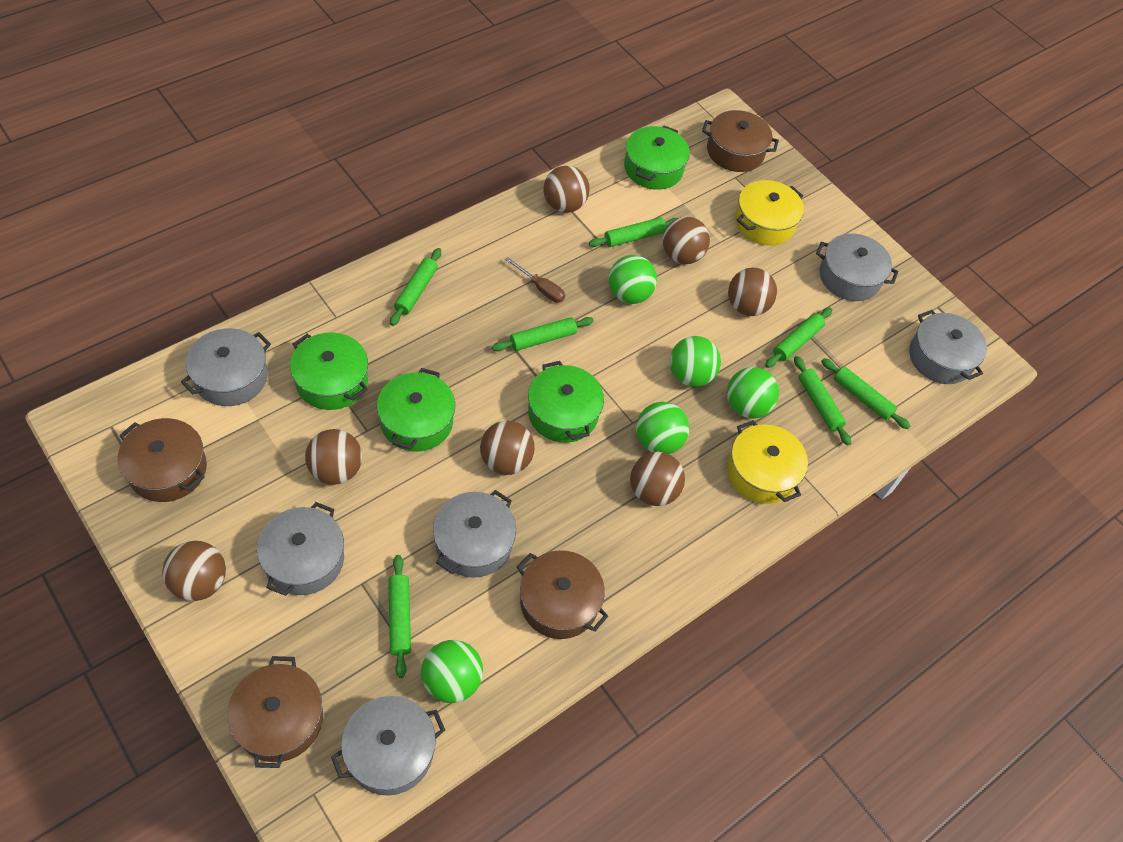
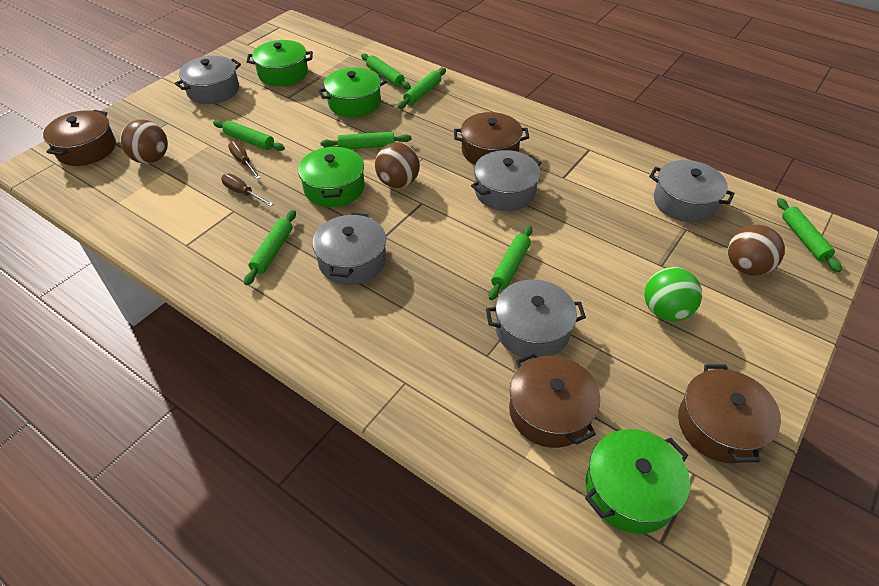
brown ball: 7 -> 3
brown screwdriver: 1 -> 2
green ball: 5 -> 1
grey pot: 6 -> 5
yellow pot: 2 -> 0

